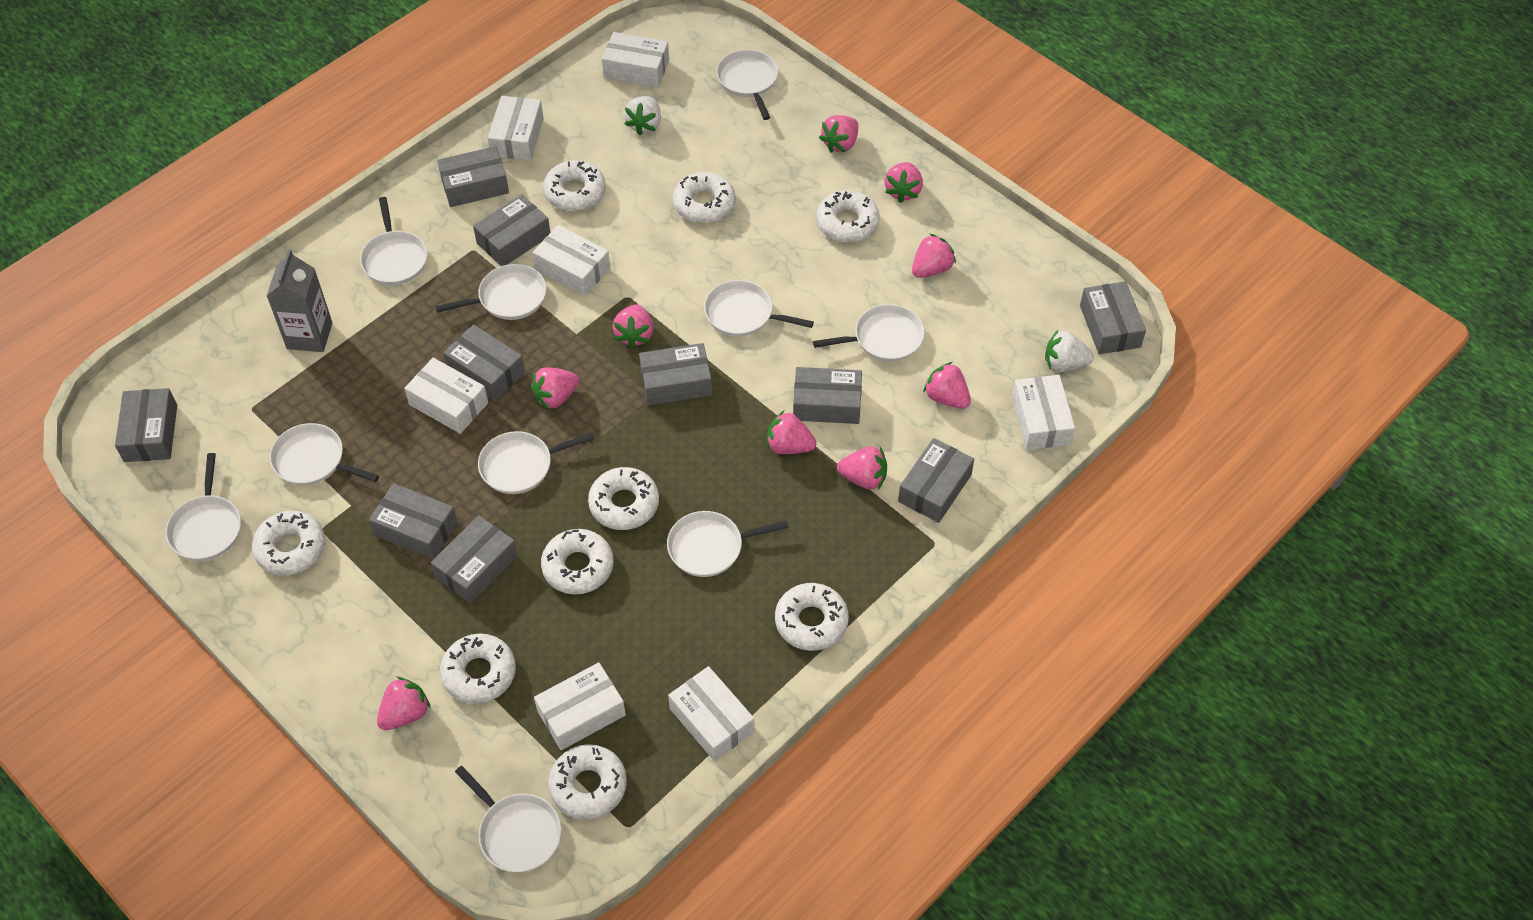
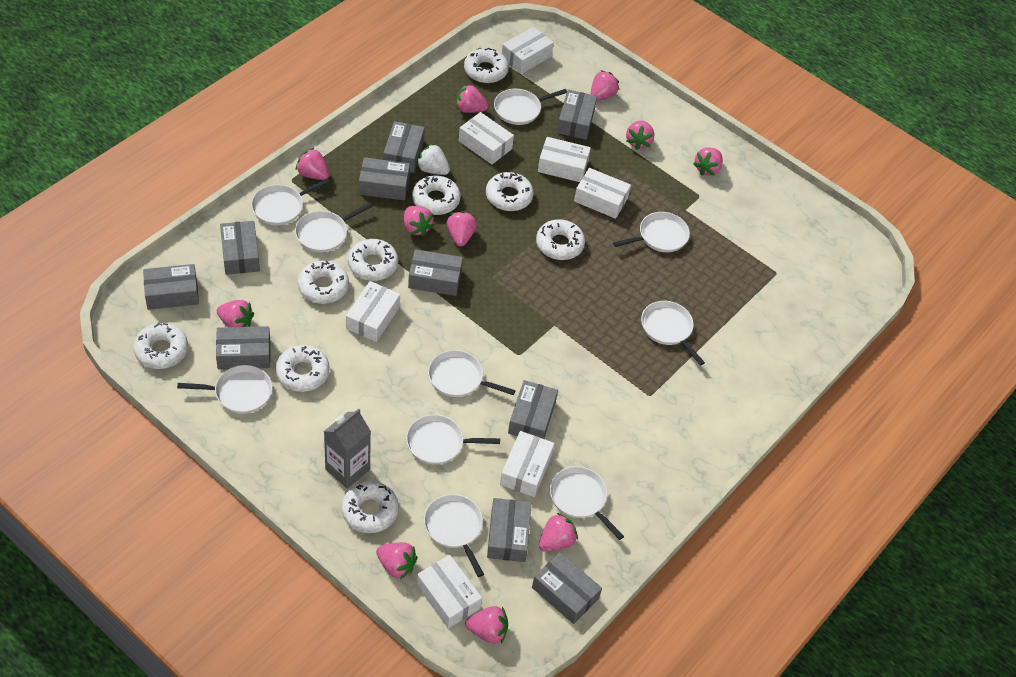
pink strawberry: 9 -> 11
white strawberry: 2 -> 1

